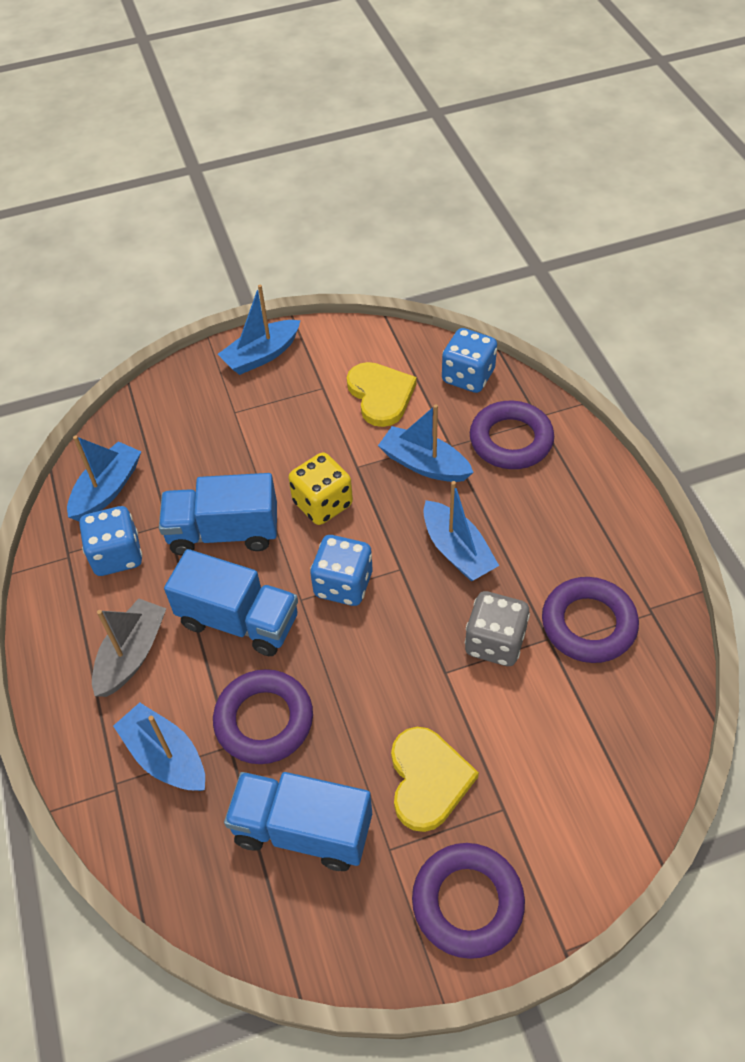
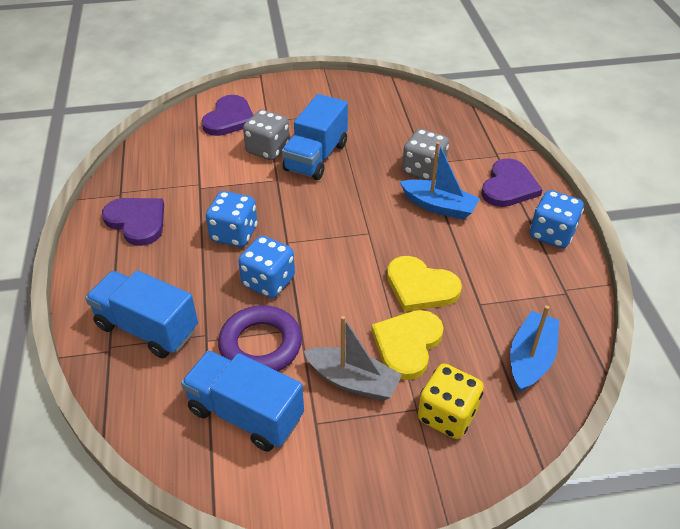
blue boat: 5 -> 2
grey dice: 1 -> 2
purple heart: 0 -> 3
purple ring: 4 -> 1

